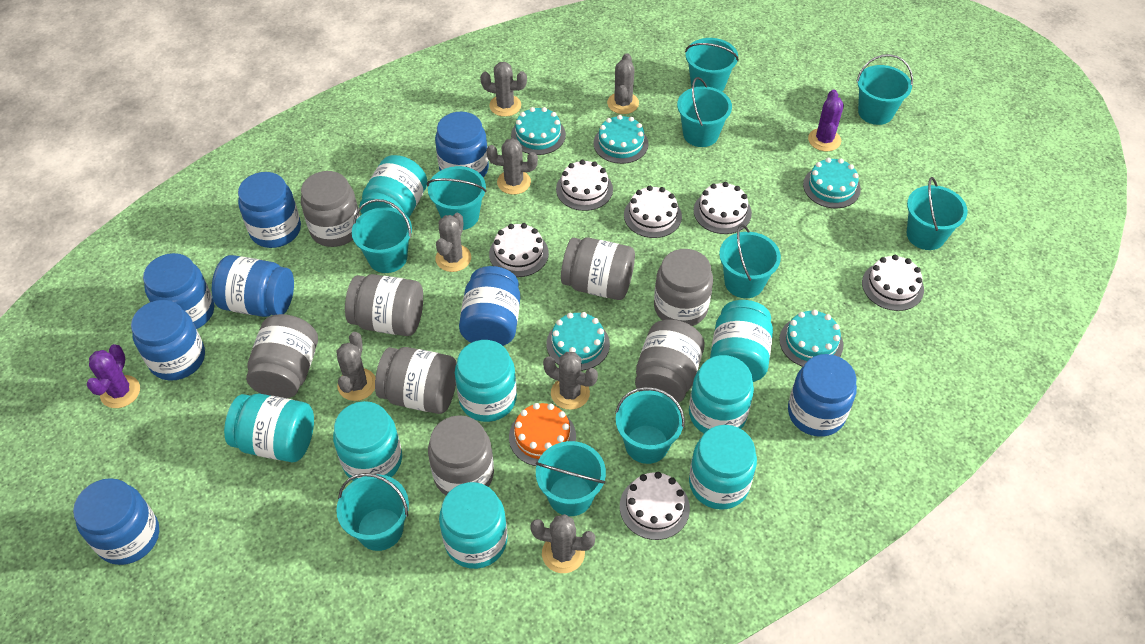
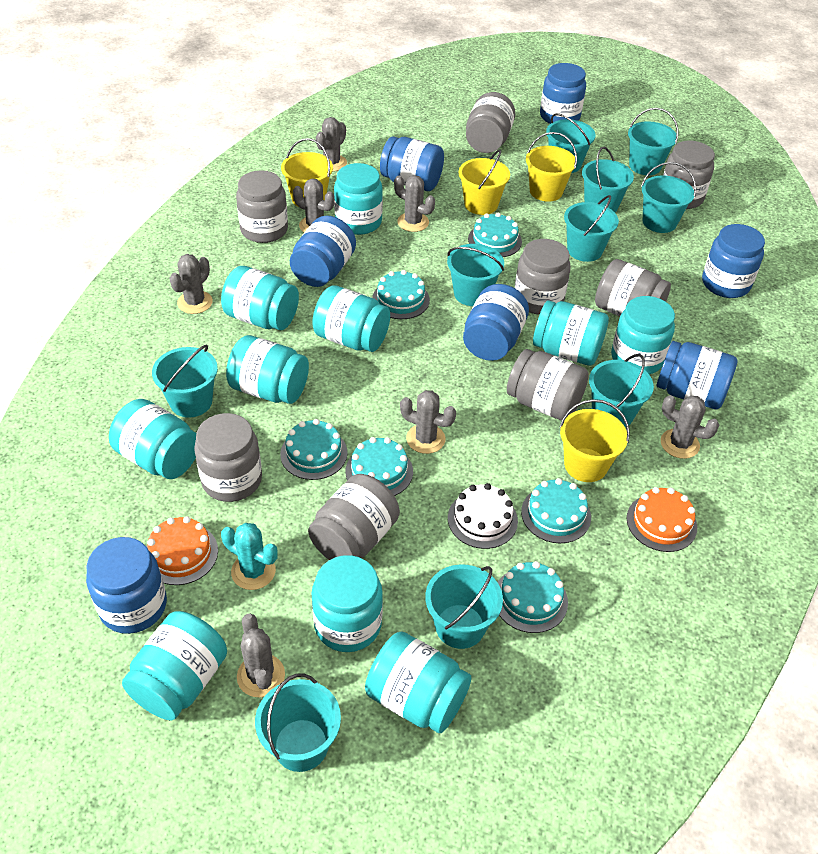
blue jar: 8 -> 7
orange cake: 1 -> 2
purple cactus: 2 -> 0
turquoise cactus: 0 -> 1
turquoise cake: 5 -> 6
turquoise jar: 8 -> 10
white cake: 6 -> 1
yellow bucket: 0 -> 4

